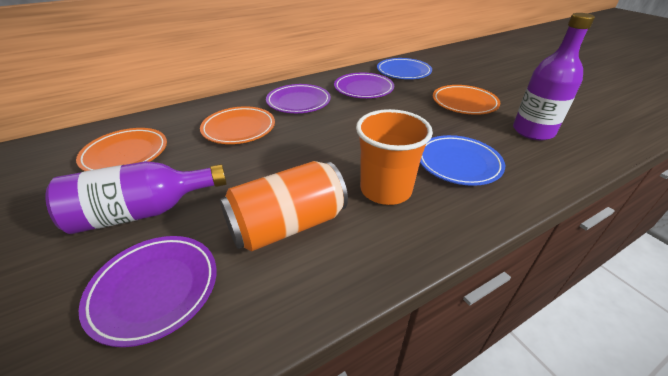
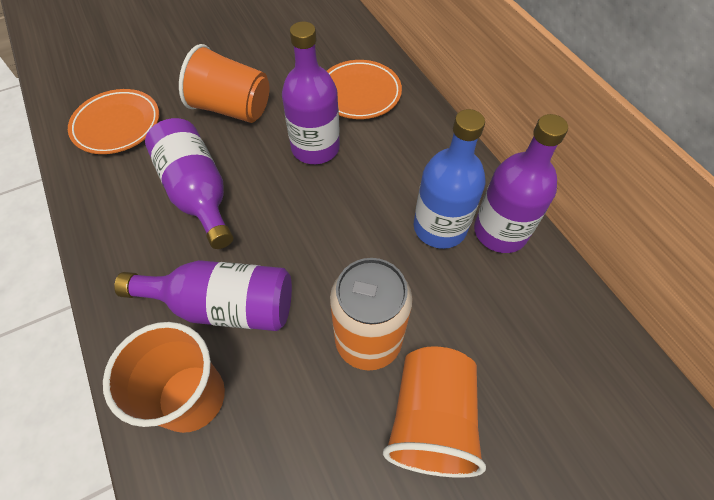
blue bottle: 0 -> 1
blue plate: 2 -> 0
orange cup: 1 -> 3
orange plate: 3 -> 2
purple bottle: 2 -> 4
purple plate: 3 -> 0

